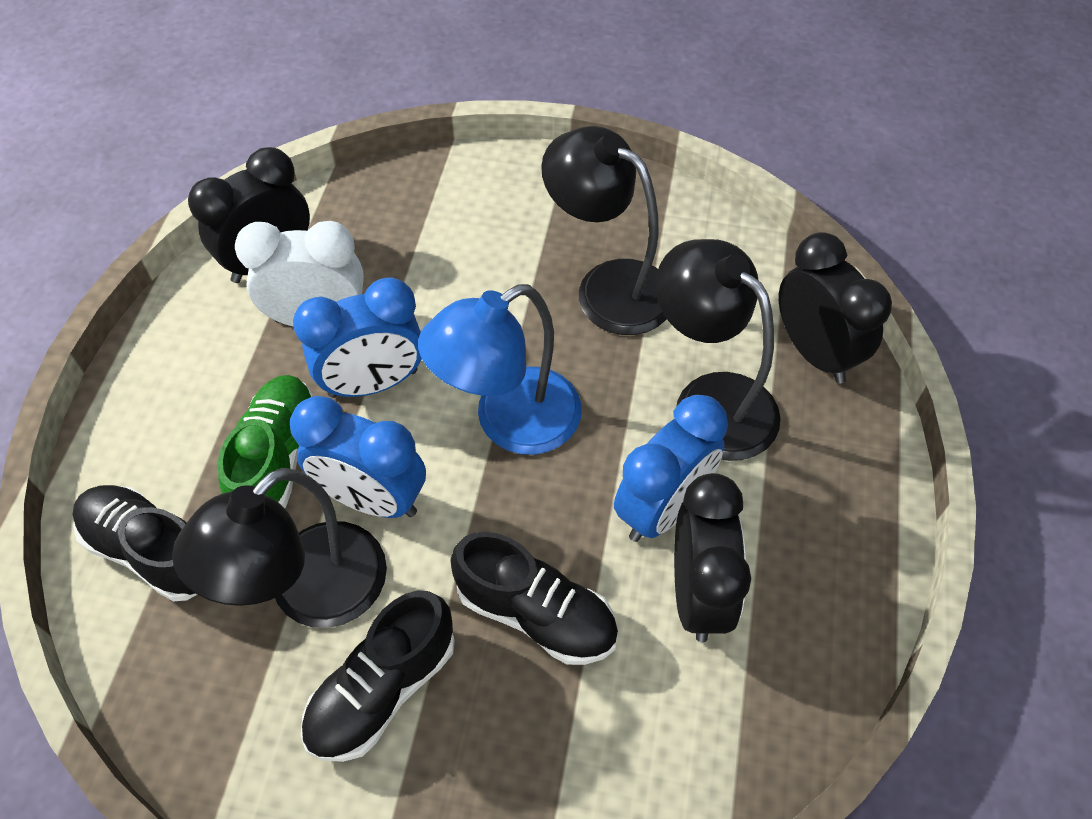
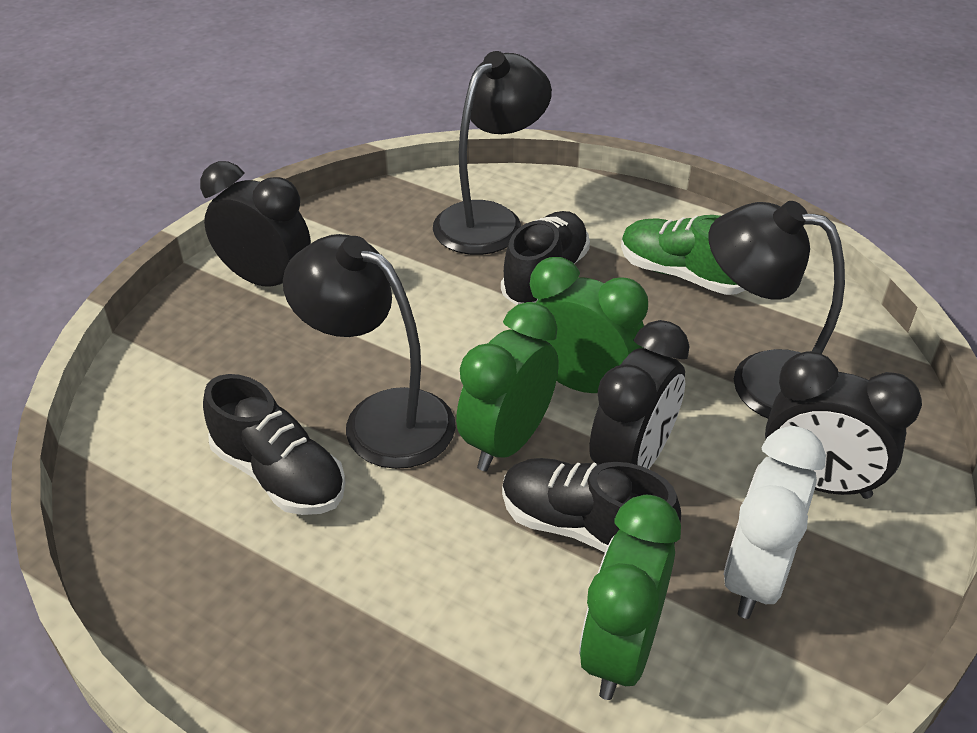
blue clock: 3 -> 0
blue lamp: 1 -> 0
green clock: 0 -> 3

